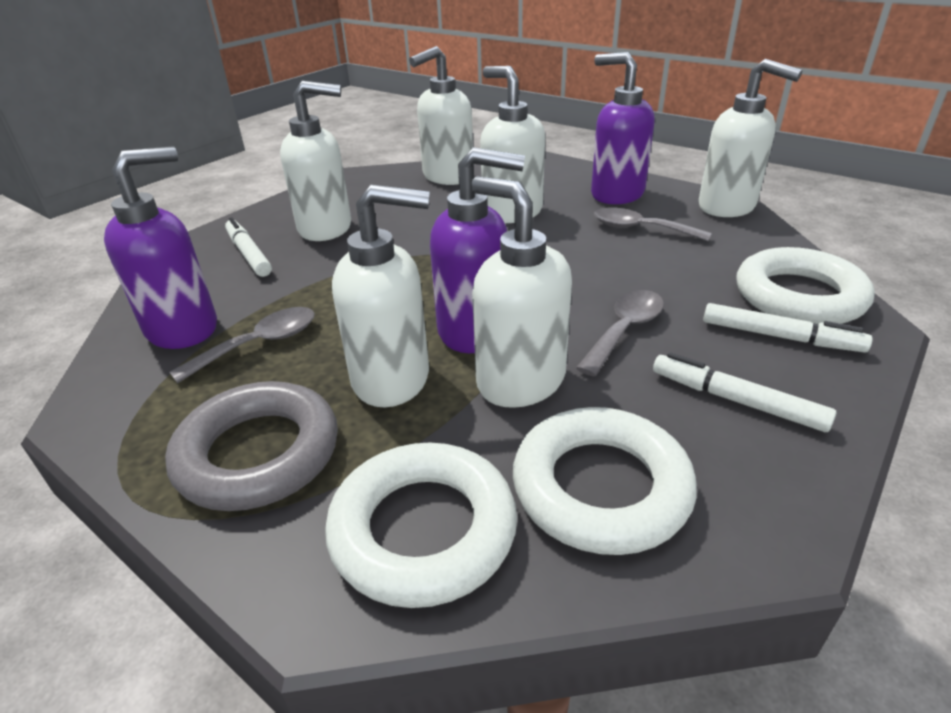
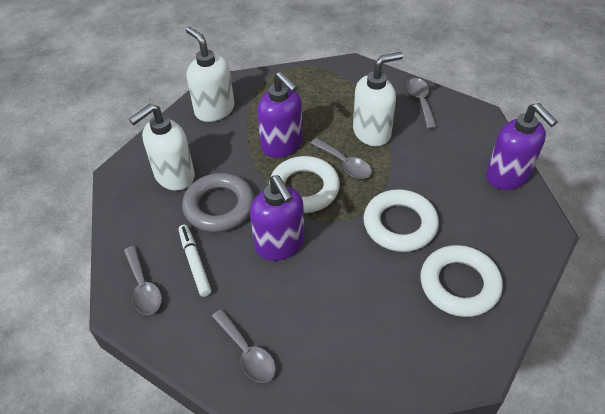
grey spoon: 3 -> 4
white marker: 3 -> 1
white soap dispenser: 6 -> 3

